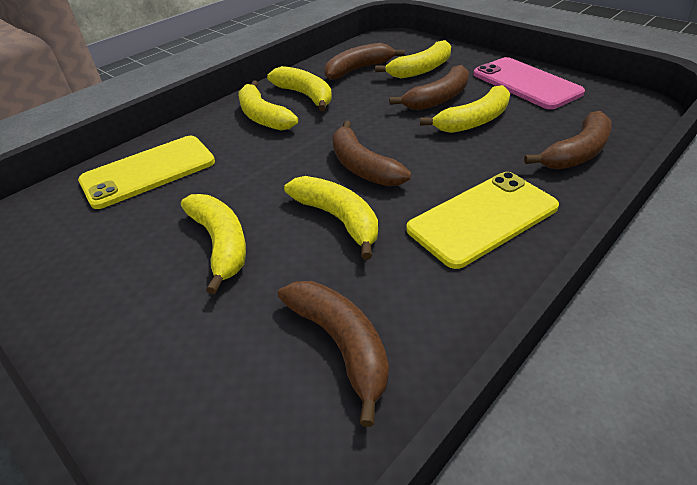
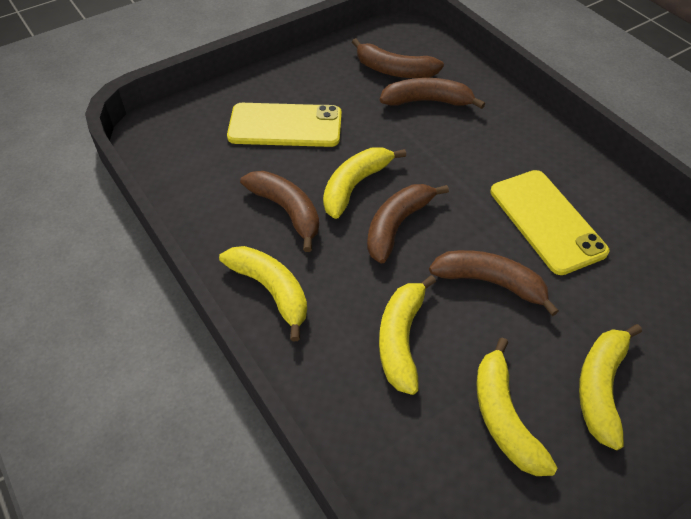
pink phone: 1 -> 0
yellow banana: 6 -> 5

